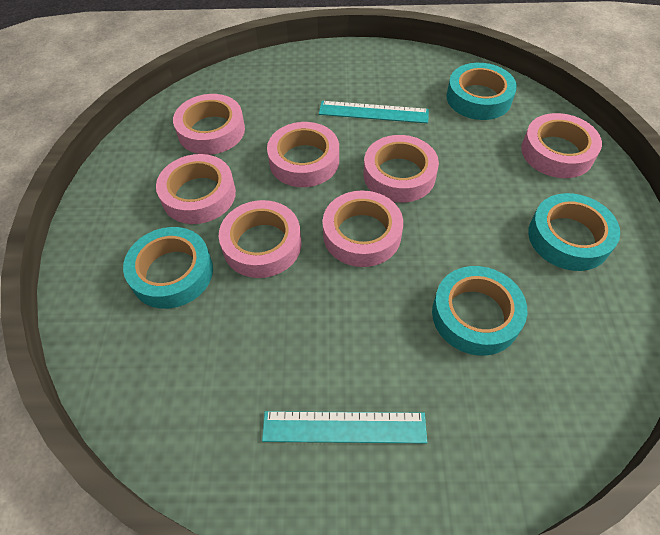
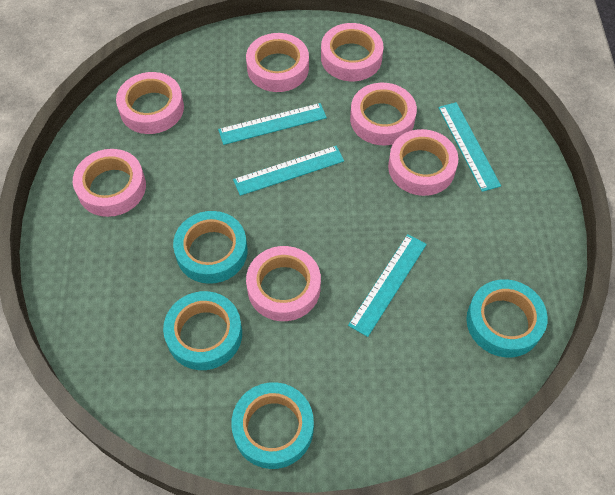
turquoise ruler: 2 -> 4

